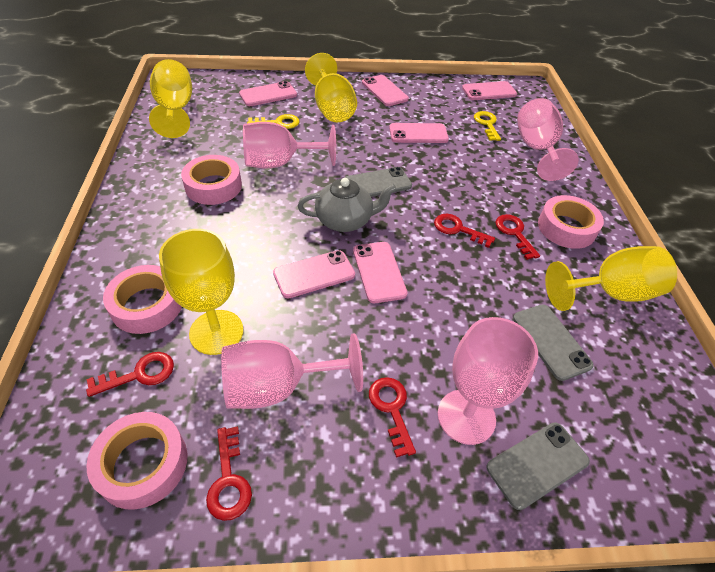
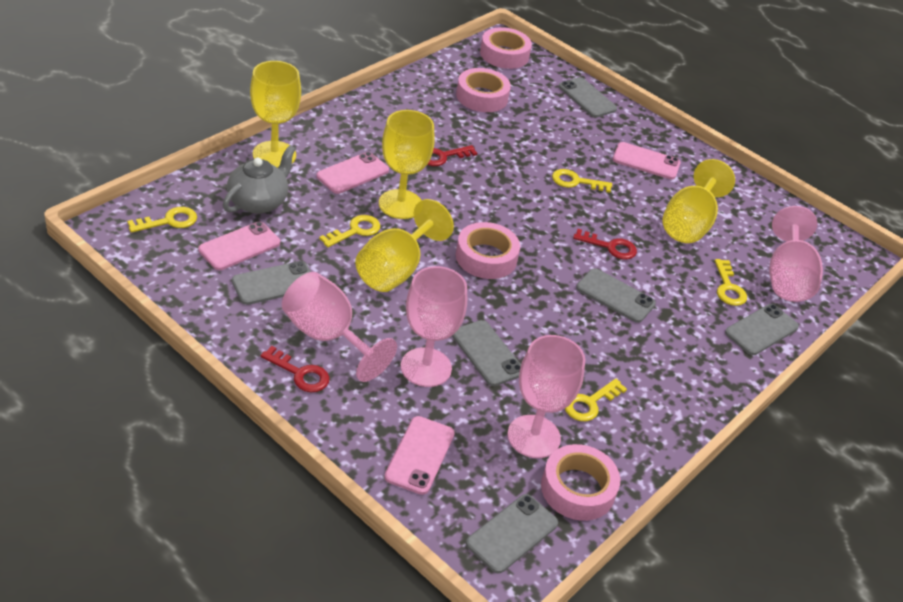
grey phone: 3 -> 6
pink phone: 6 -> 4
red key: 5 -> 3
yellow key: 2 -> 5

